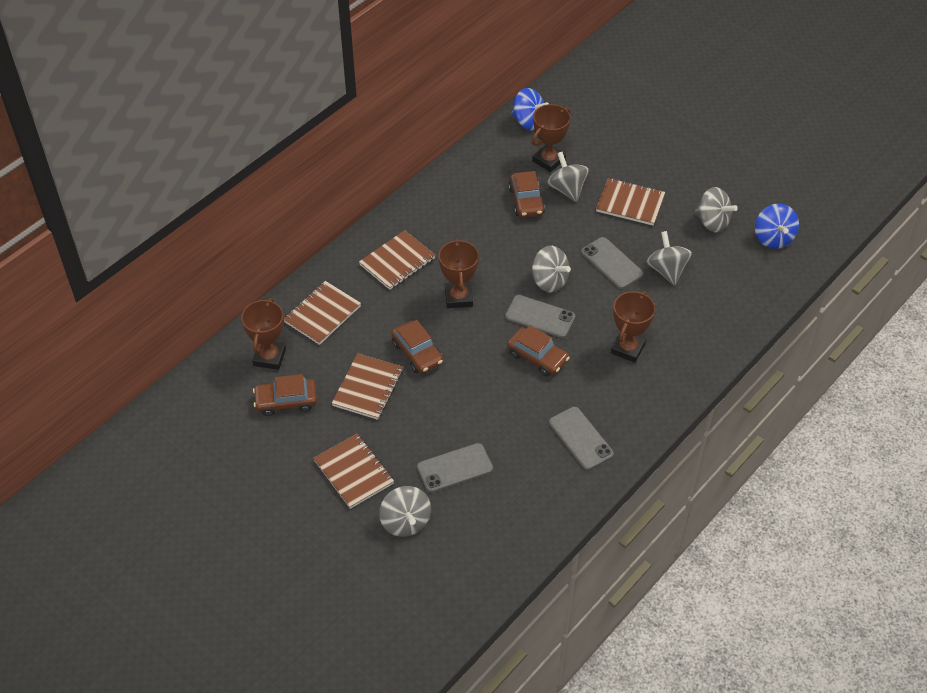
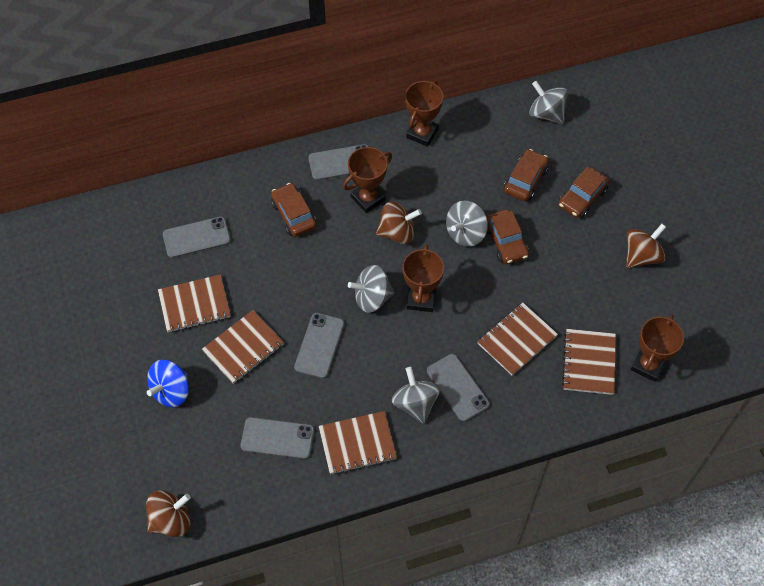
blue spinning top: 2 -> 1
brown spinning top: 0 -> 3
grey phone: 4 -> 5
grey spinning top: 5 -> 4

